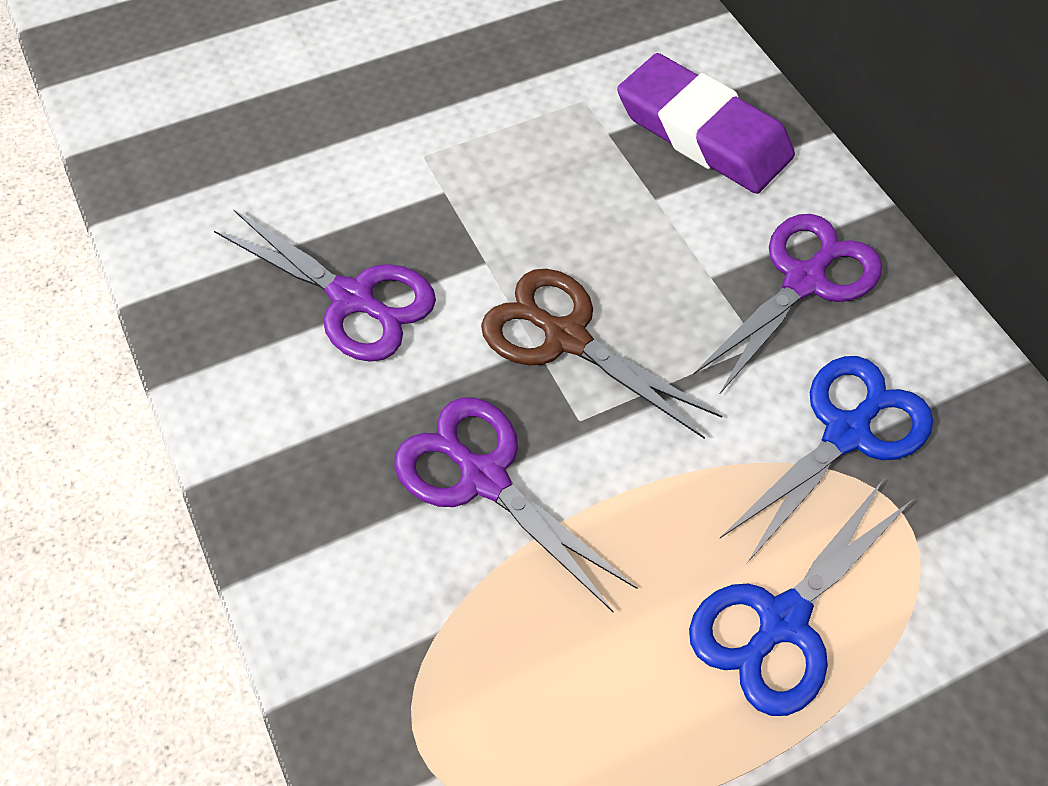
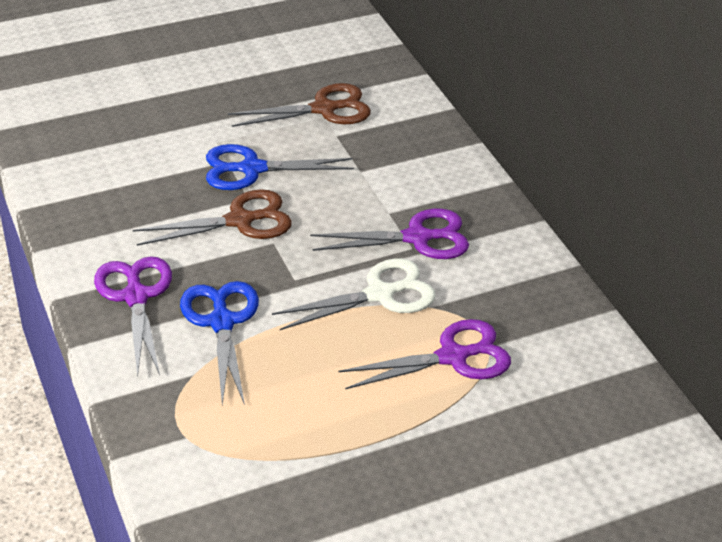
brown scissors: 1 -> 2
purple eraser: 1 -> 0
white scissors: 0 -> 1

